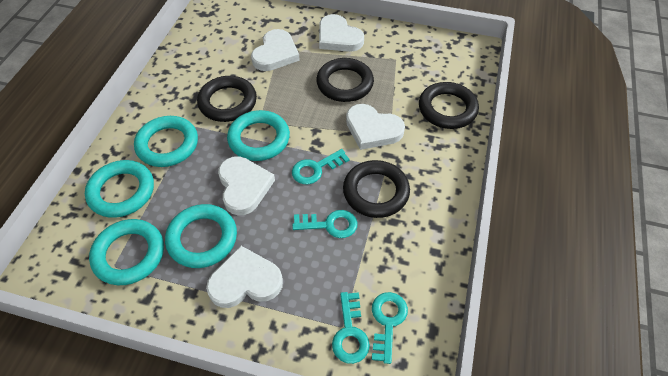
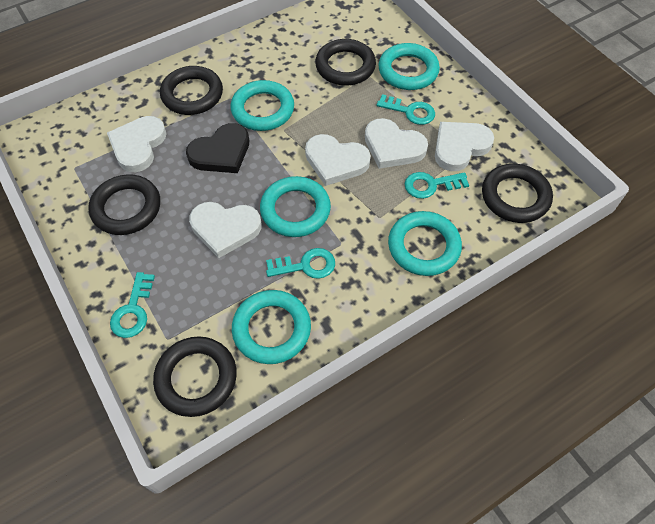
black heart: 0 -> 1
black ring: 4 -> 5

